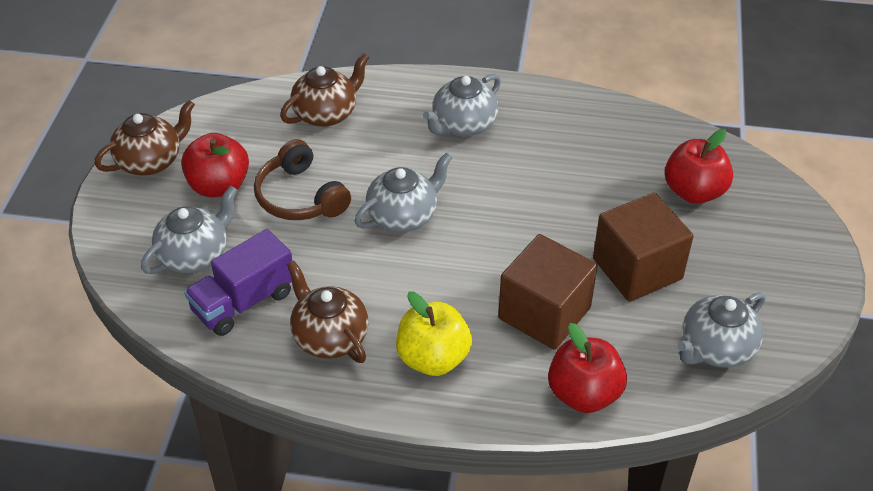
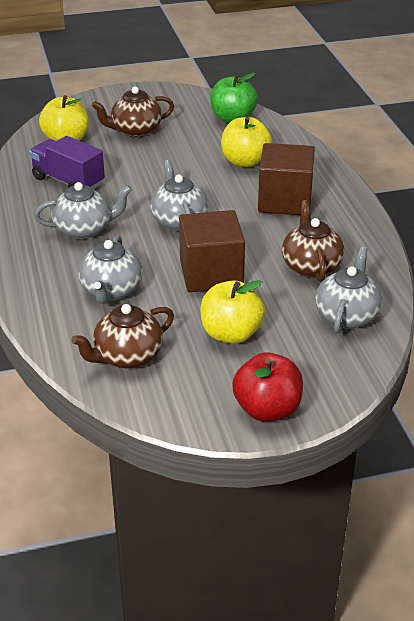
brown headphones: 1 -> 0
green apple: 0 -> 1
red apple: 3 -> 1
yellow apple: 1 -> 3

